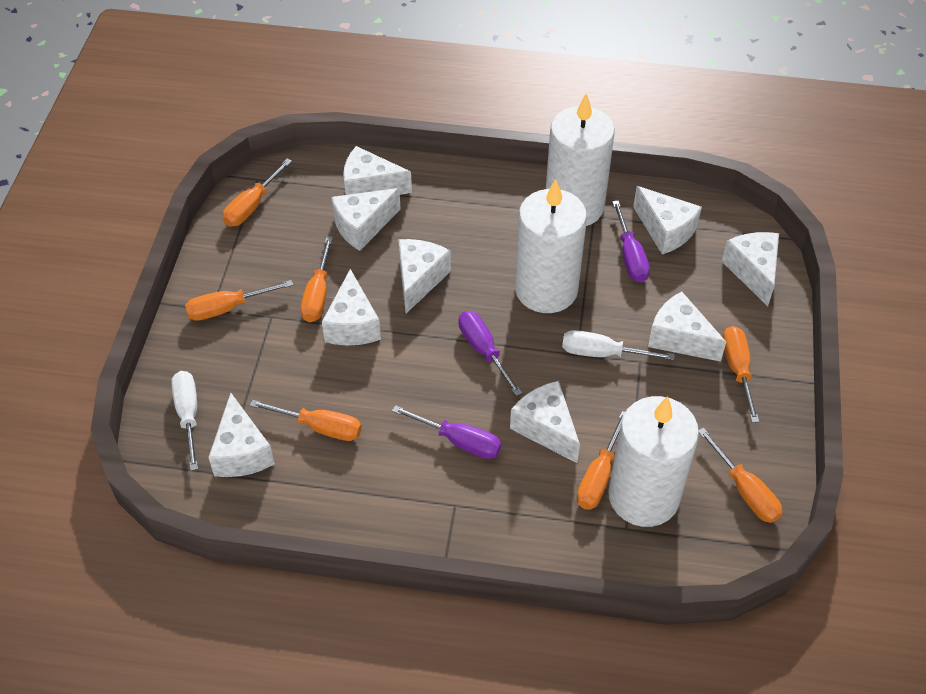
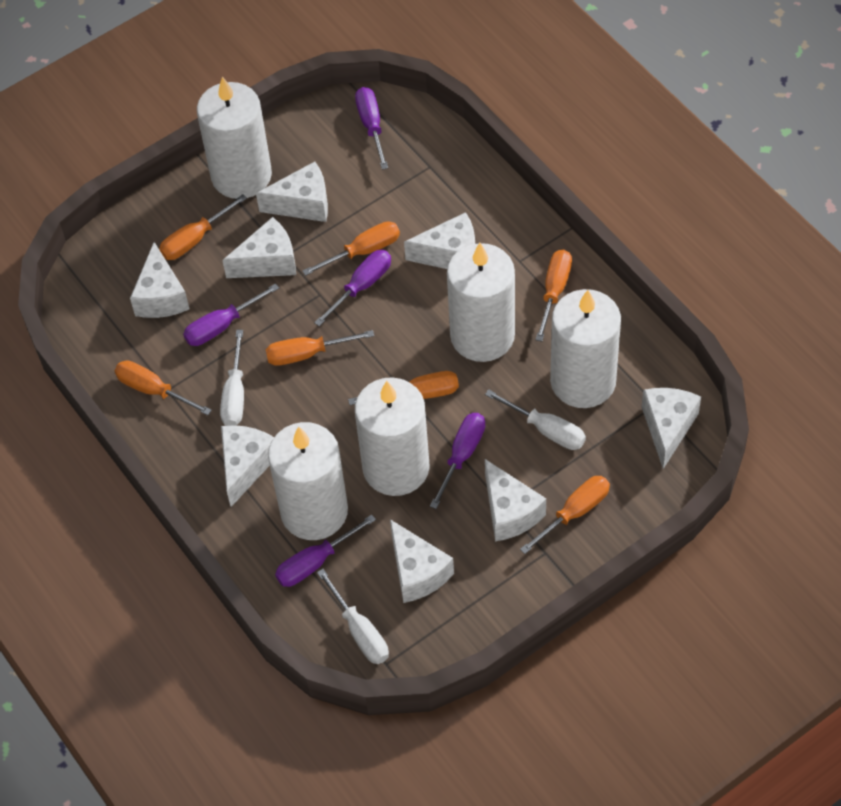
purple screwdriver: 3 -> 5
white candle: 3 -> 5
white cheese: 9 -> 8
white screwdriver: 2 -> 3

